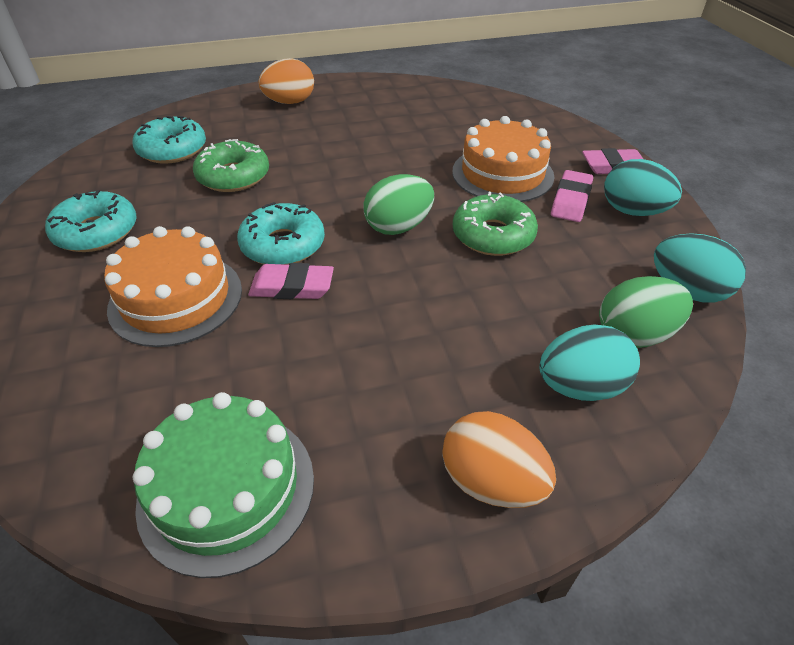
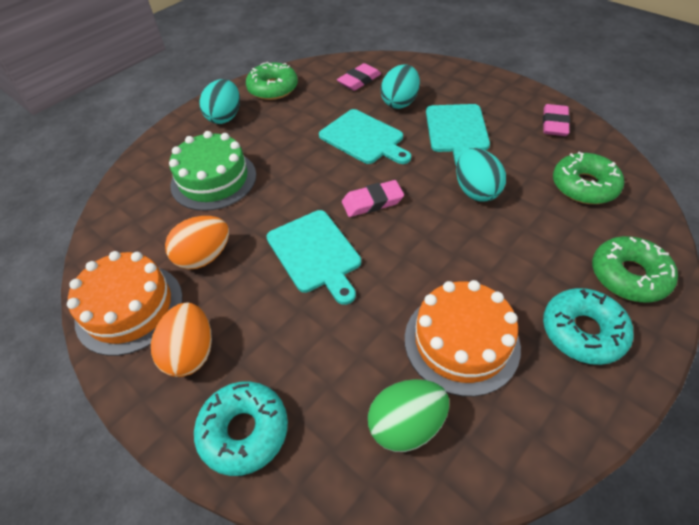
green donut: 2 -> 3
green egg: 2 -> 1
turquoise cutting board: 0 -> 3
turquoise donut: 3 -> 2

